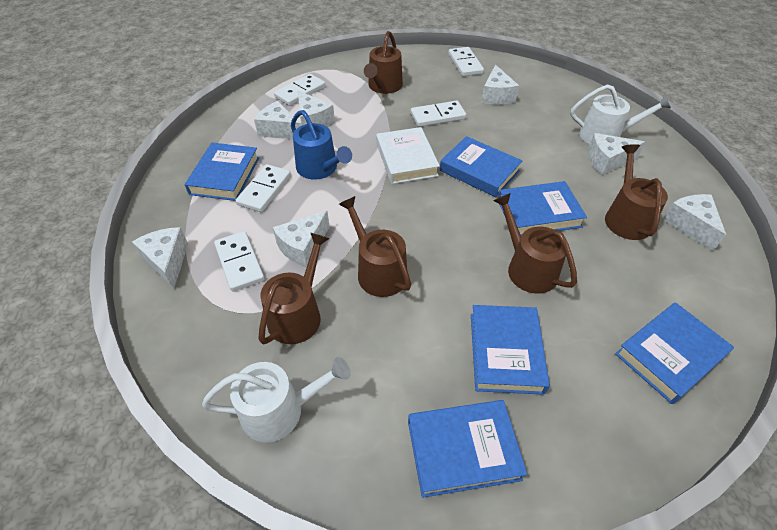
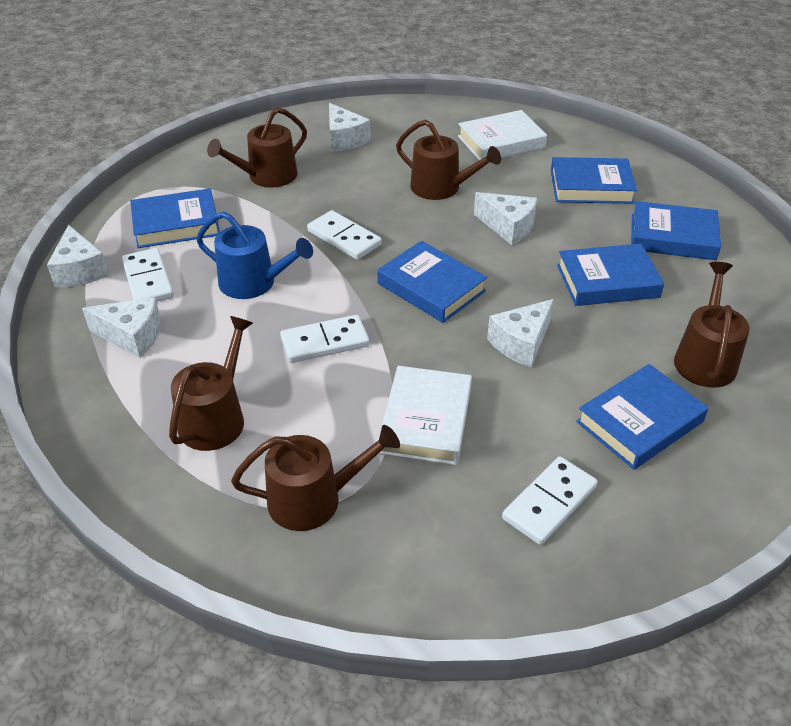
white book: 1 -> 2
white cheese: 7 -> 5
white domino: 5 -> 4
white watering can: 2 -> 0

